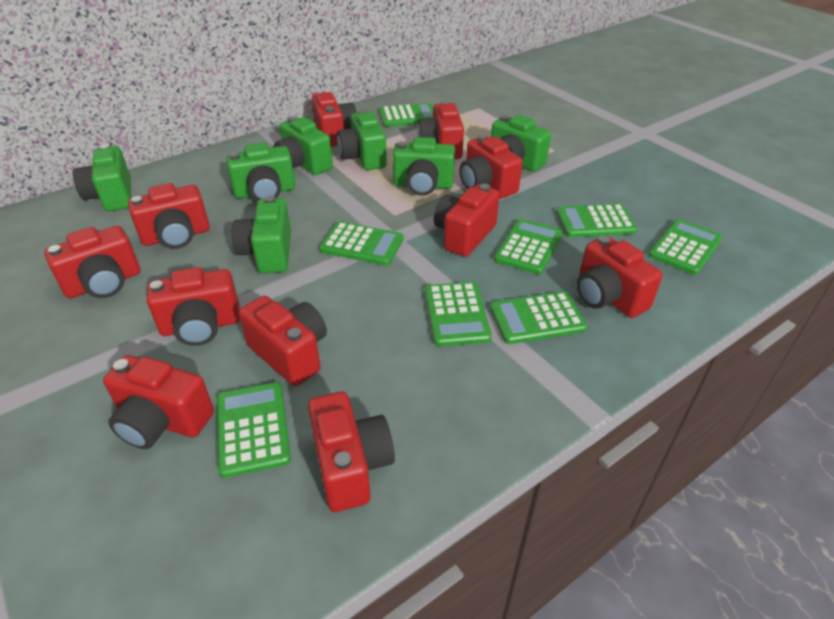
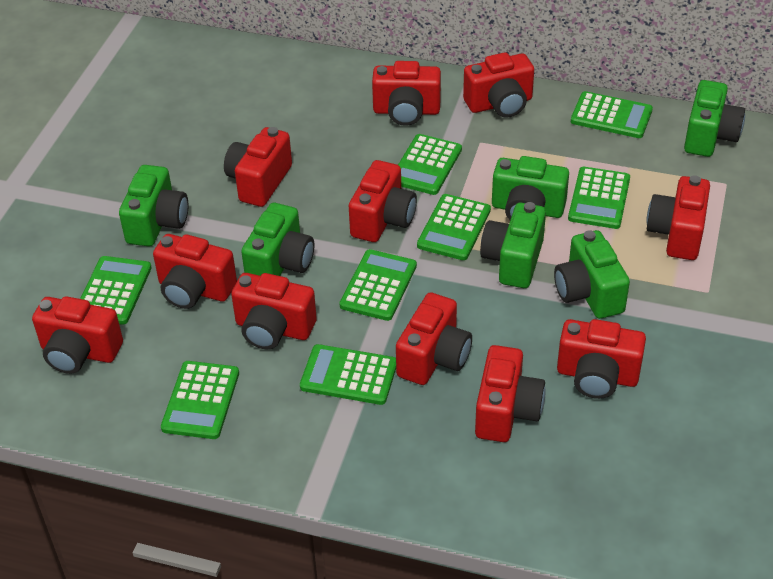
green camera: 7 -> 6

